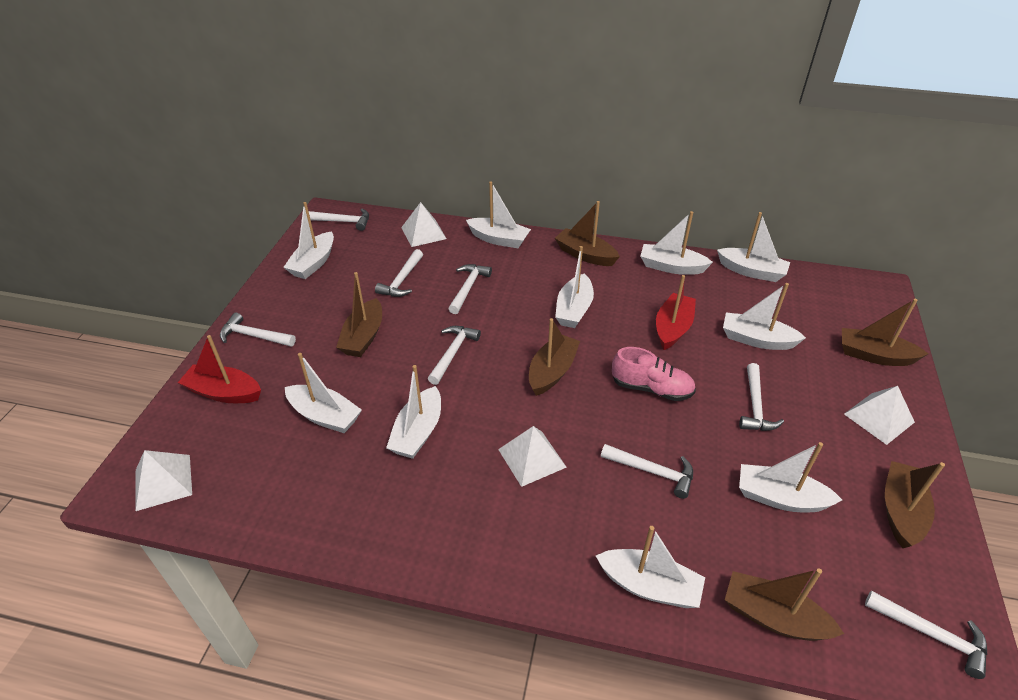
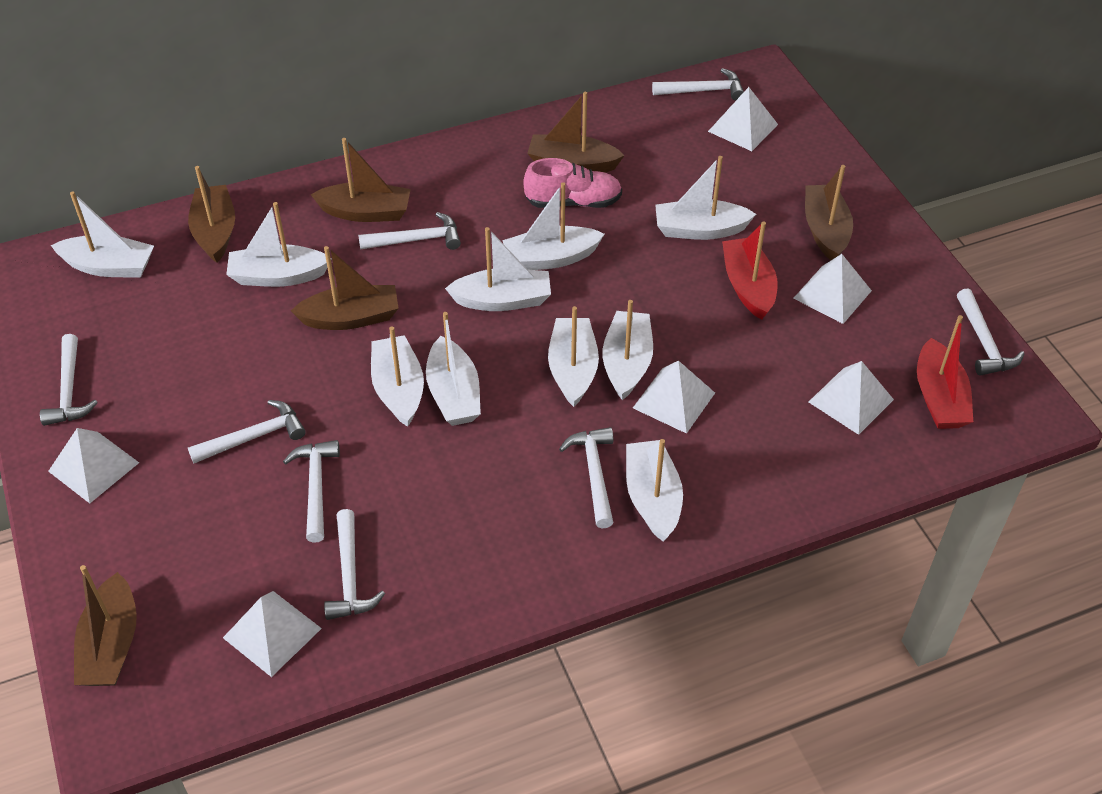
white pyramid: 4 -> 6

